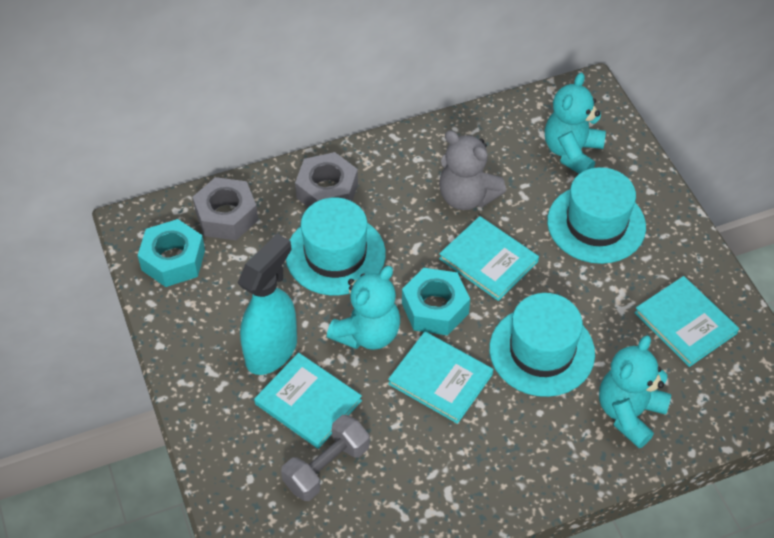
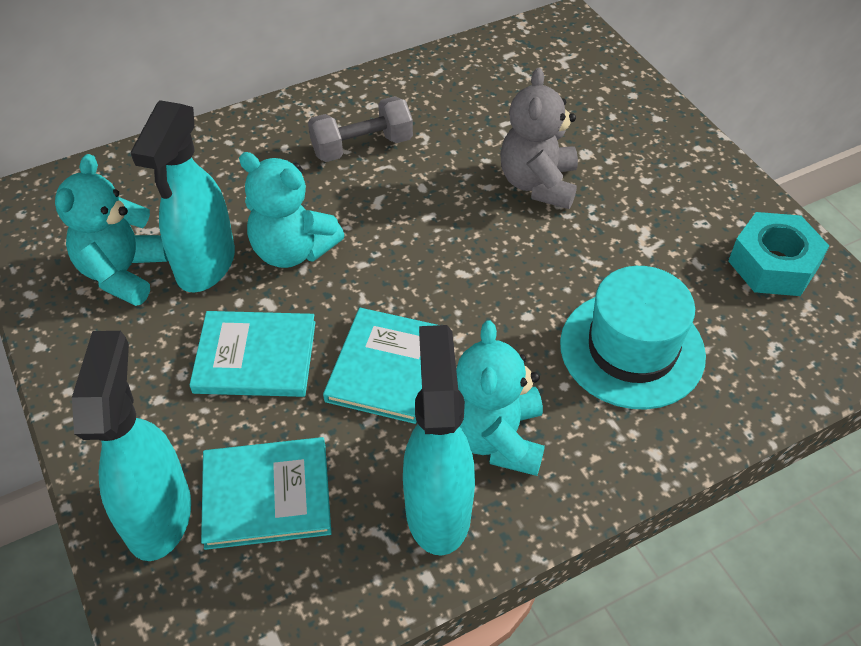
grey nut: 2 -> 0
turquoise book: 4 -> 3
turquoise hat: 3 -> 1
turquoise nut: 2 -> 1
turquoise spray bottle: 1 -> 3

